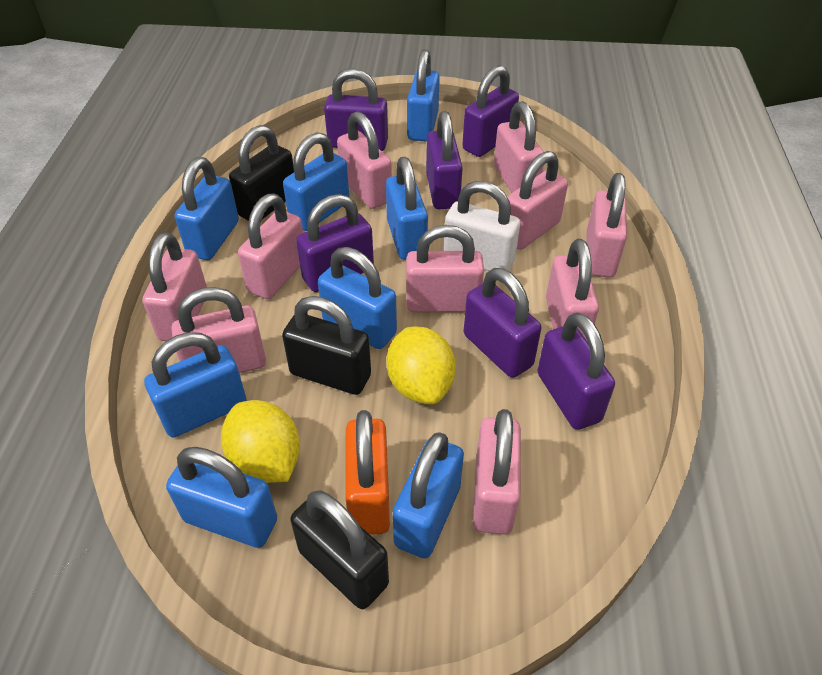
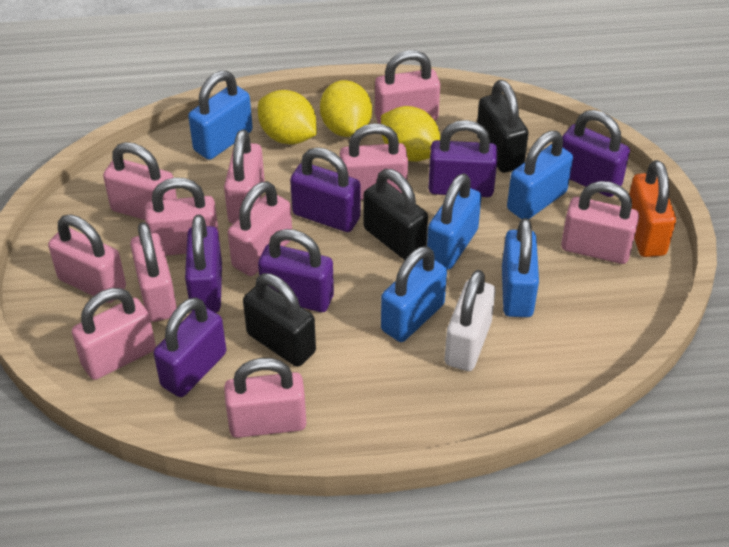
blue padlock: 8 -> 5
pink padlock: 10 -> 11
yellow lemon: 2 -> 3

